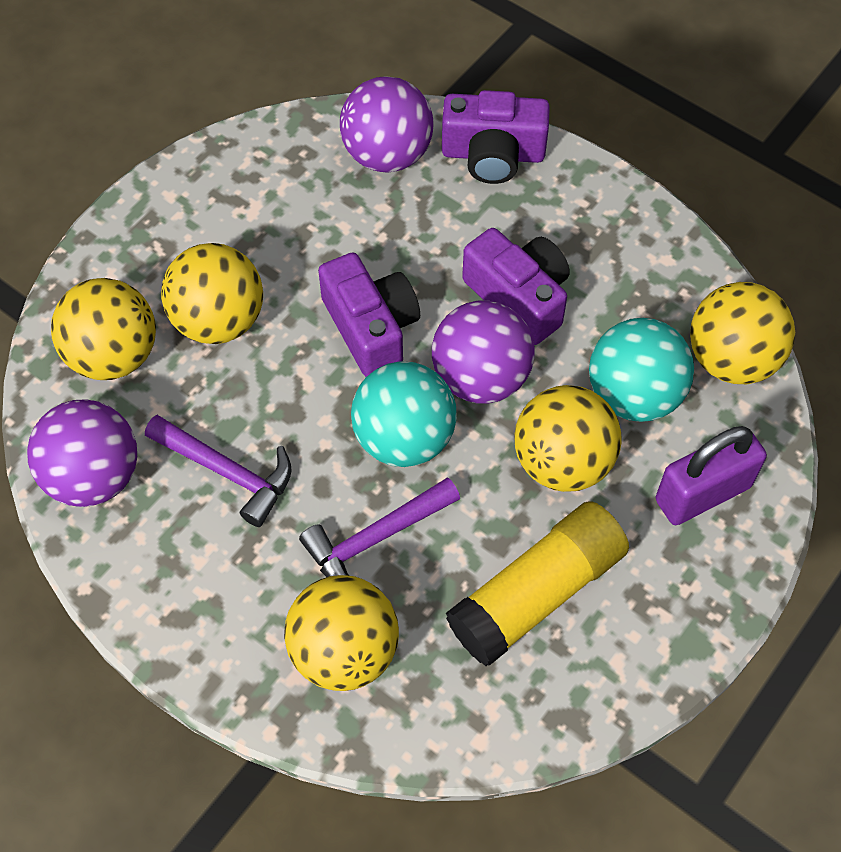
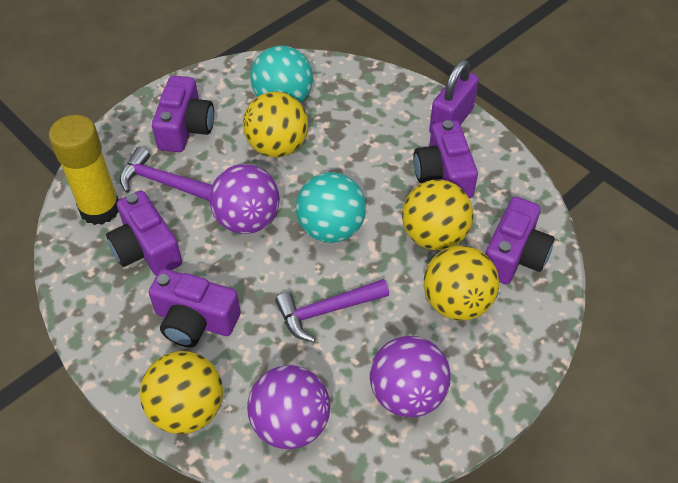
purple camera: 3 -> 5
yellow ball: 5 -> 4

